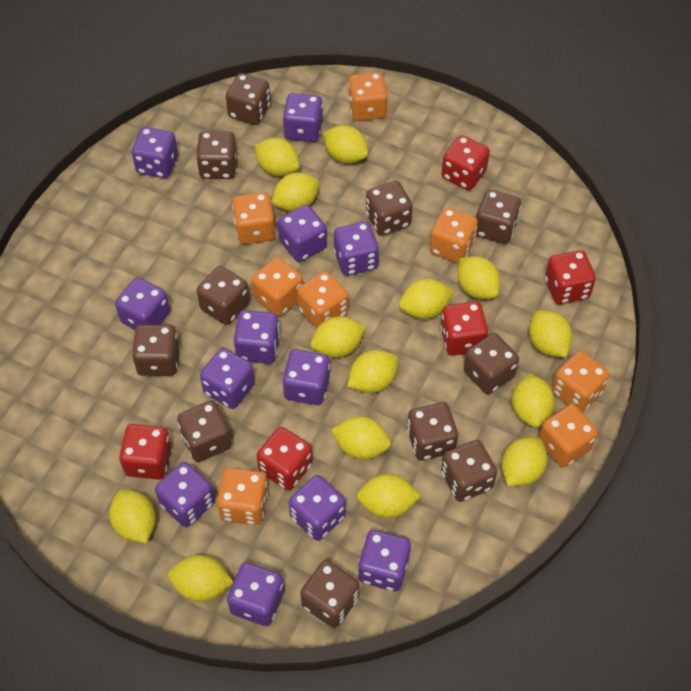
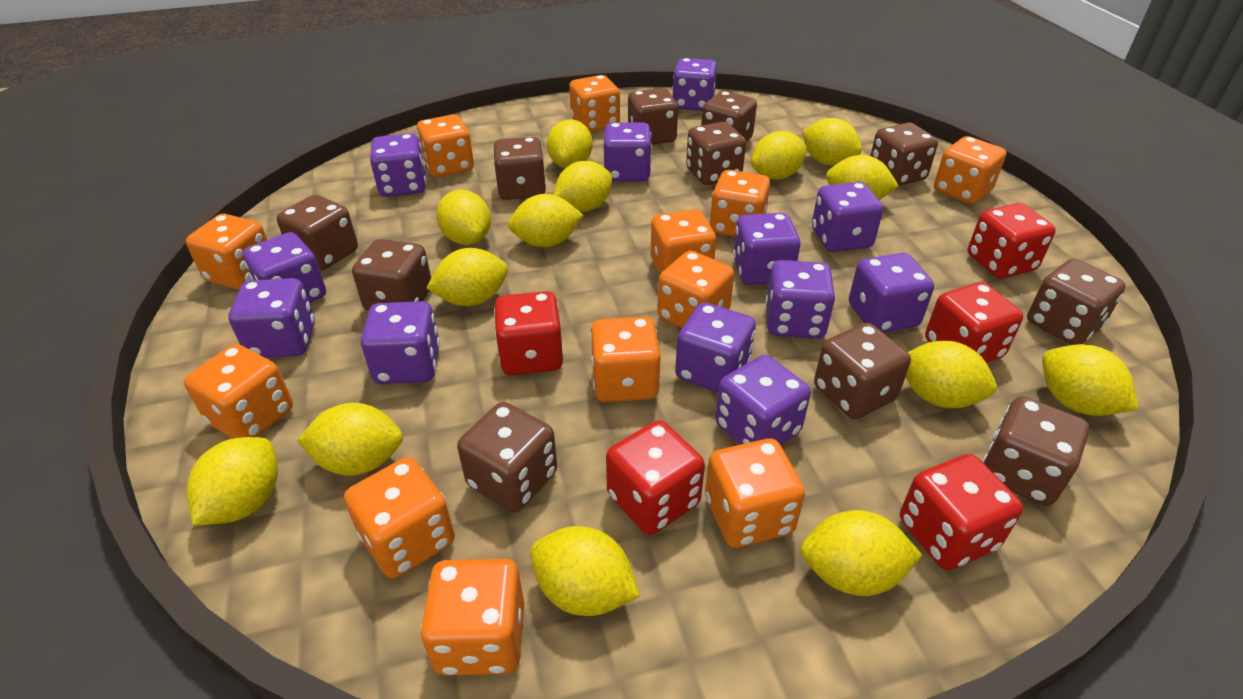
orange dice: 8 -> 12

